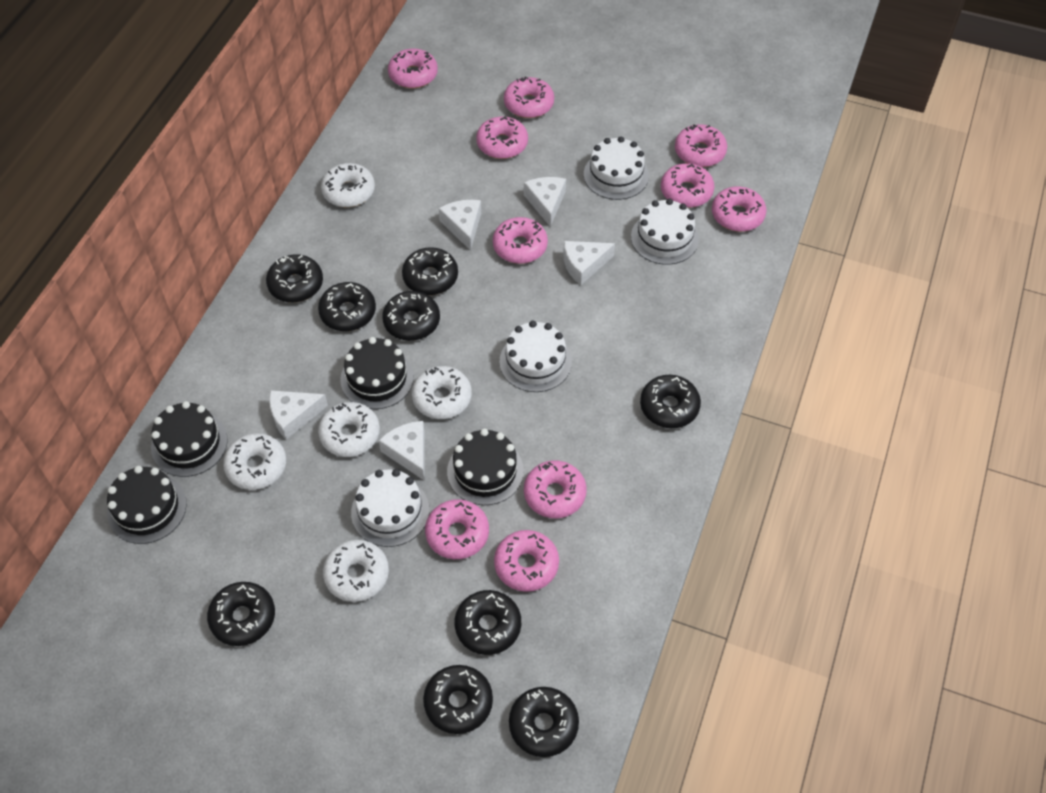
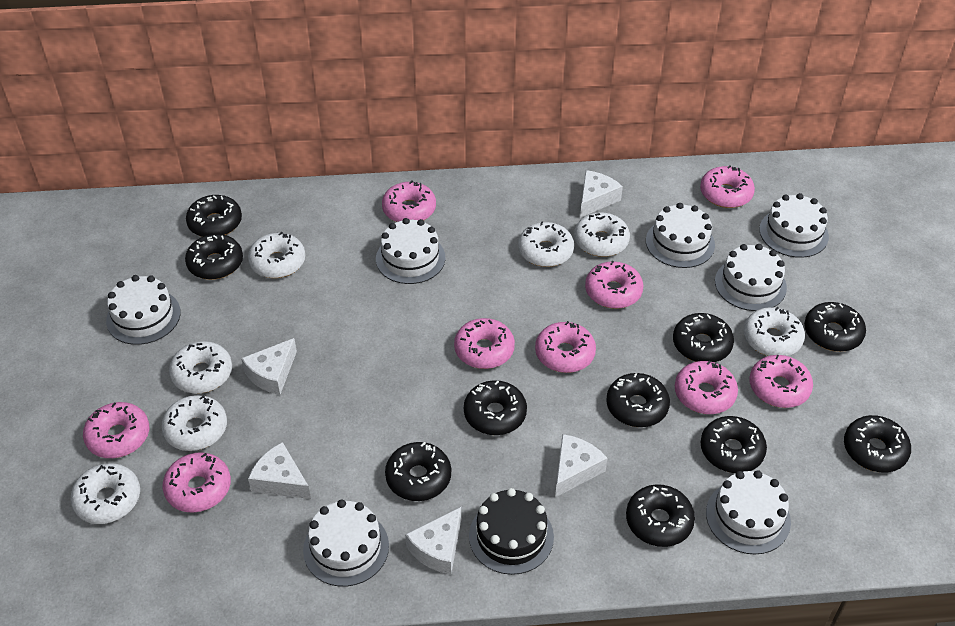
black cake: 4 -> 1
black donut: 9 -> 10
pink donut: 10 -> 9
white cake: 4 -> 7
white donut: 5 -> 7

